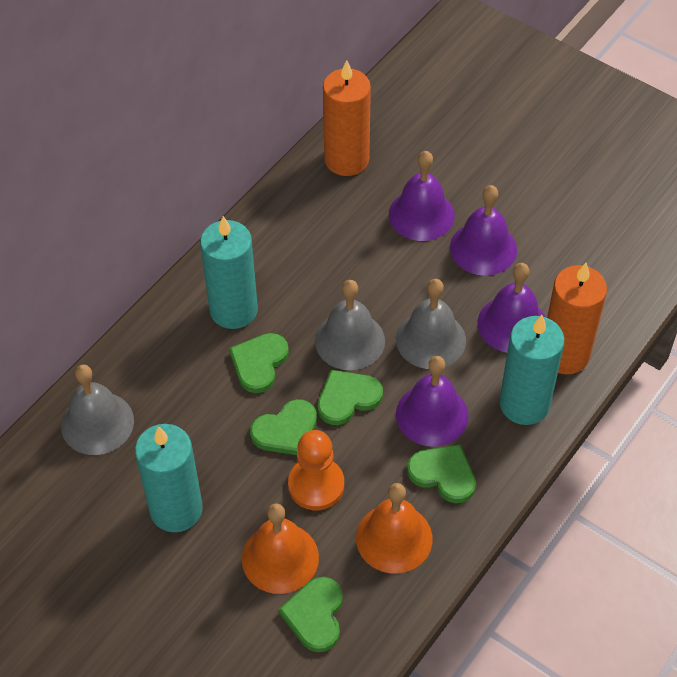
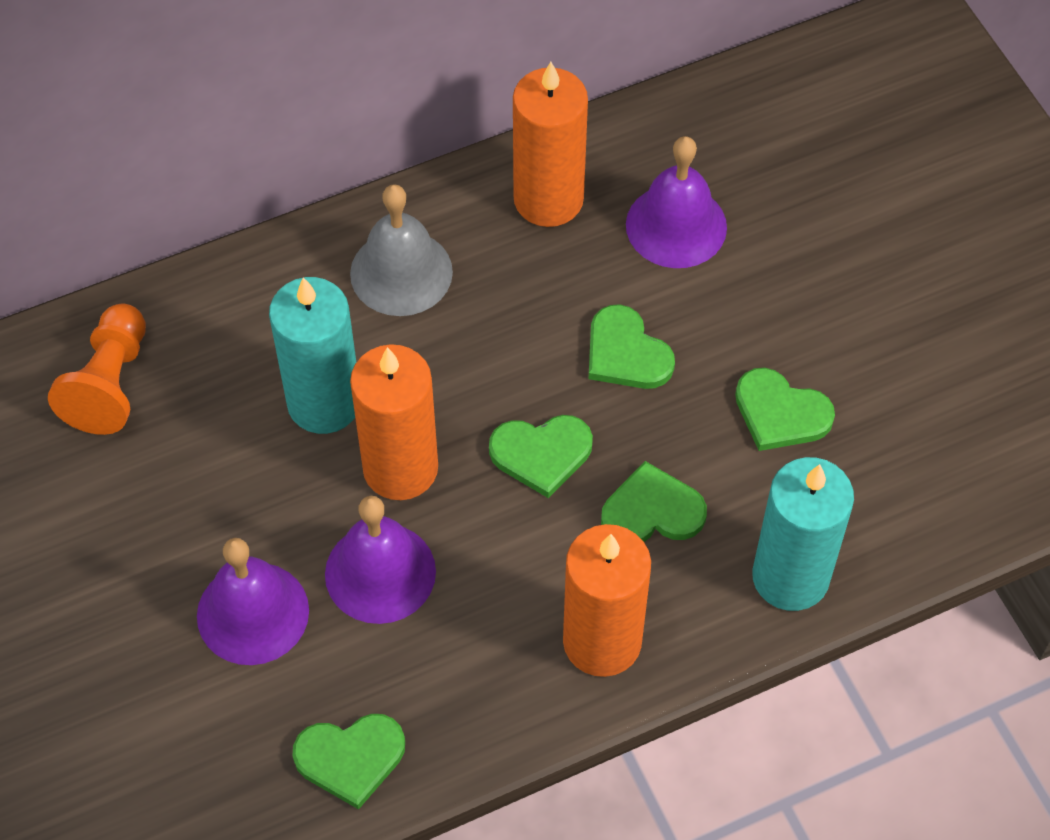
grey bell: 3 -> 1
orange bell: 2 -> 0
orange candle: 2 -> 3
purple bell: 4 -> 3
turquoise candle: 3 -> 2

